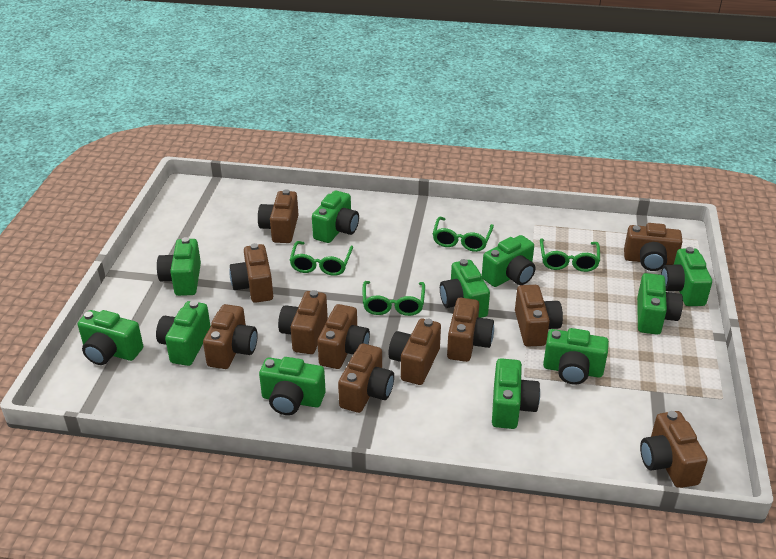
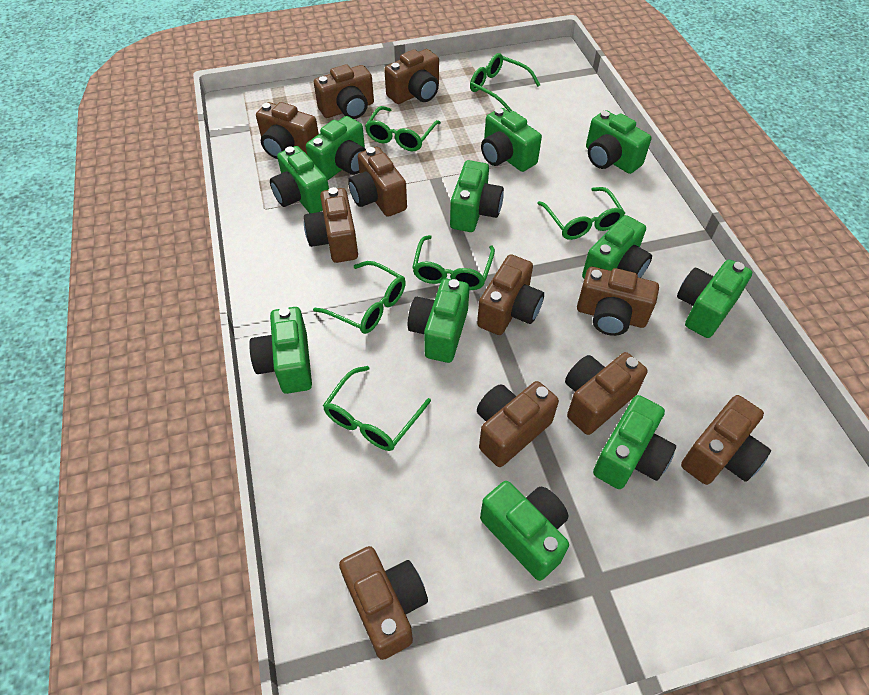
green glasses: 4 -> 6

